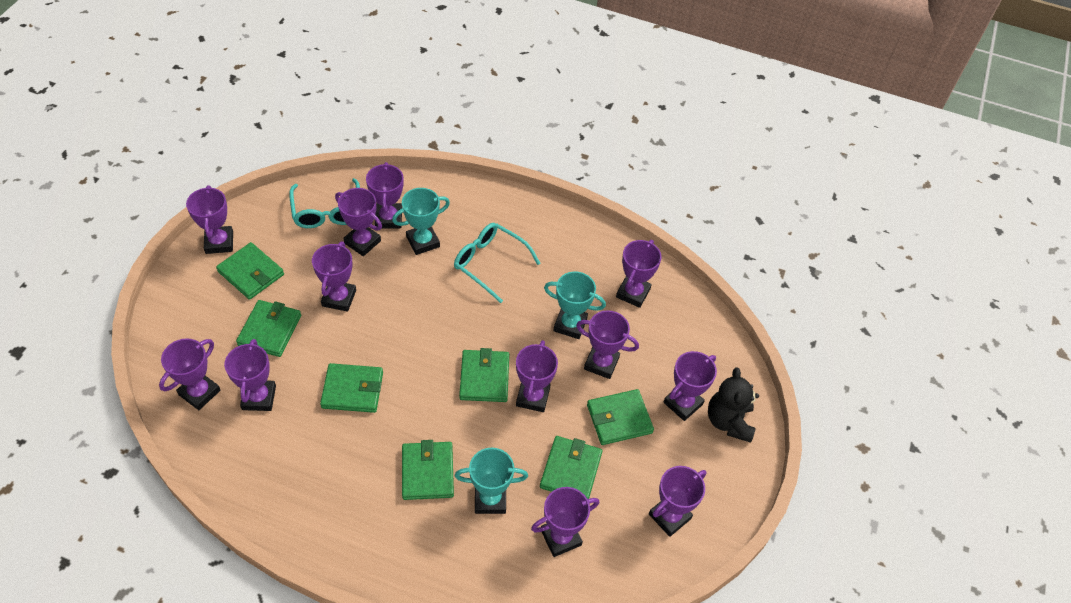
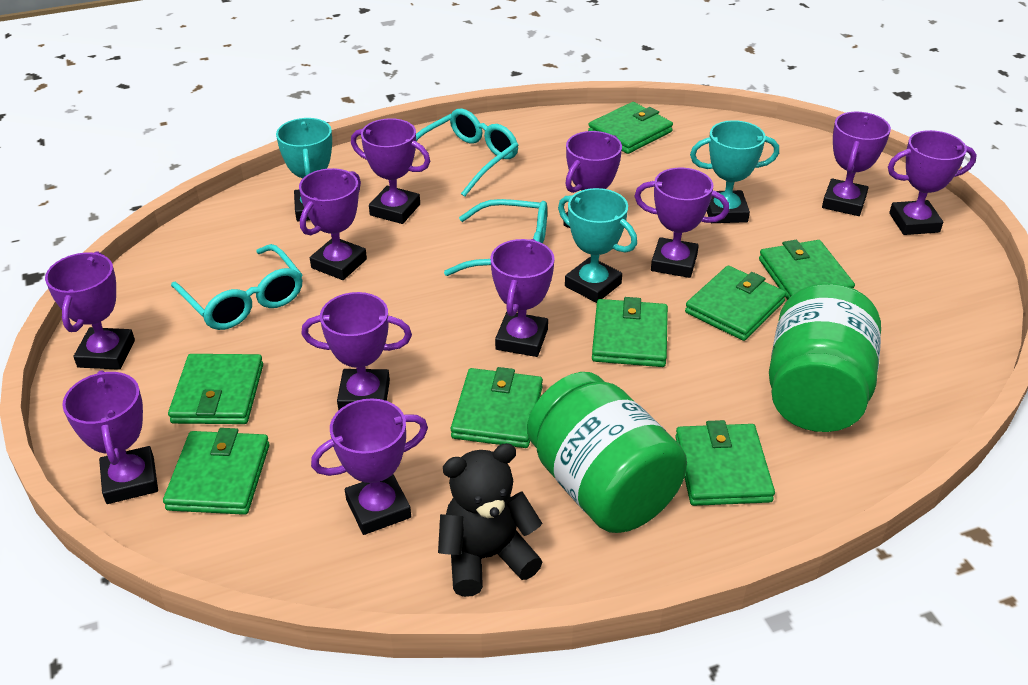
green jar: 0 -> 2
green wallet: 7 -> 8
purple trophy: 12 -> 11
turquoise glasses: 2 -> 3

